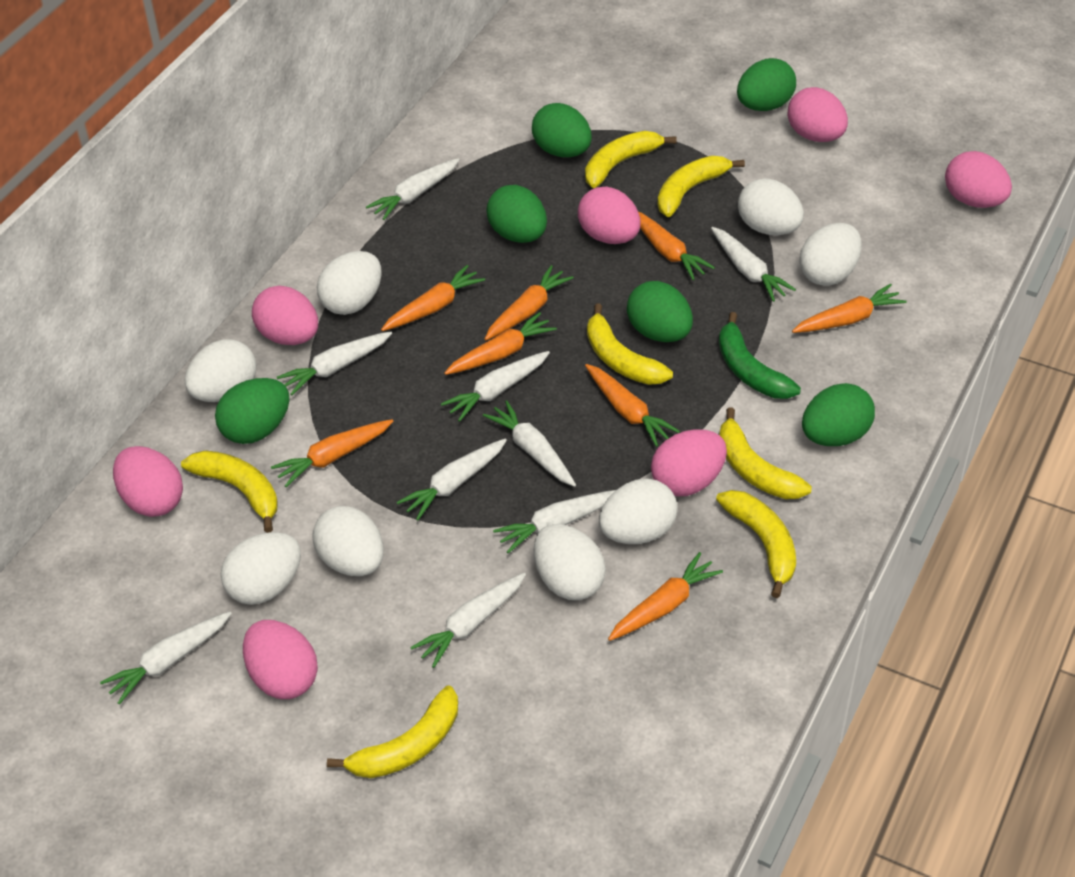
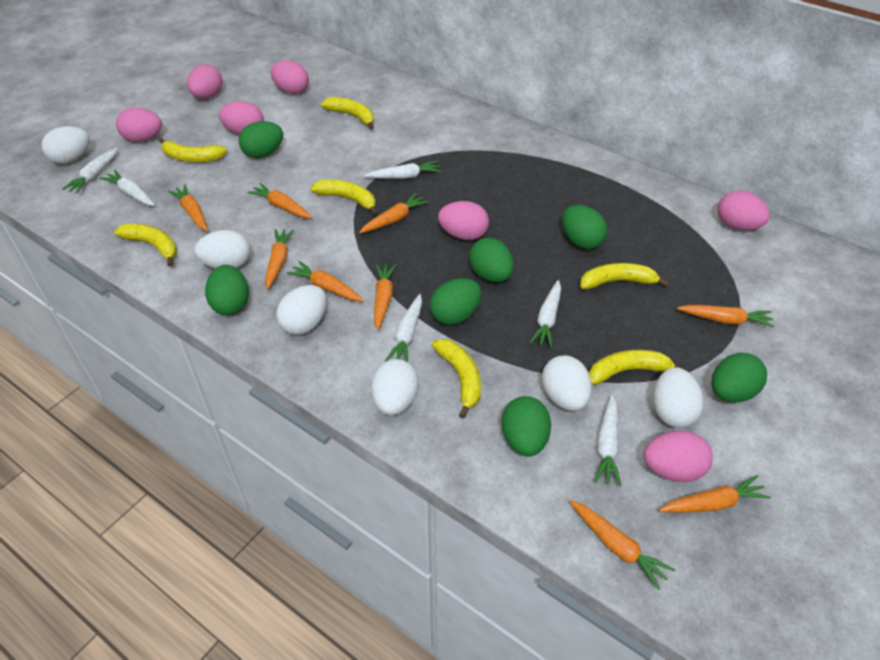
green banana: 1 -> 0
green egg: 6 -> 7
orange carrot: 8 -> 9
white carrot: 9 -> 6
white egg: 8 -> 6

